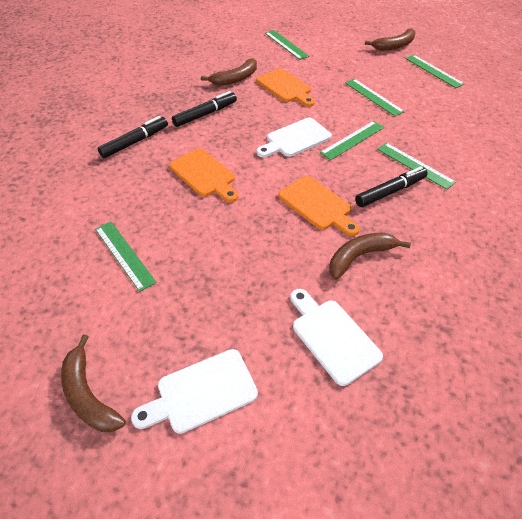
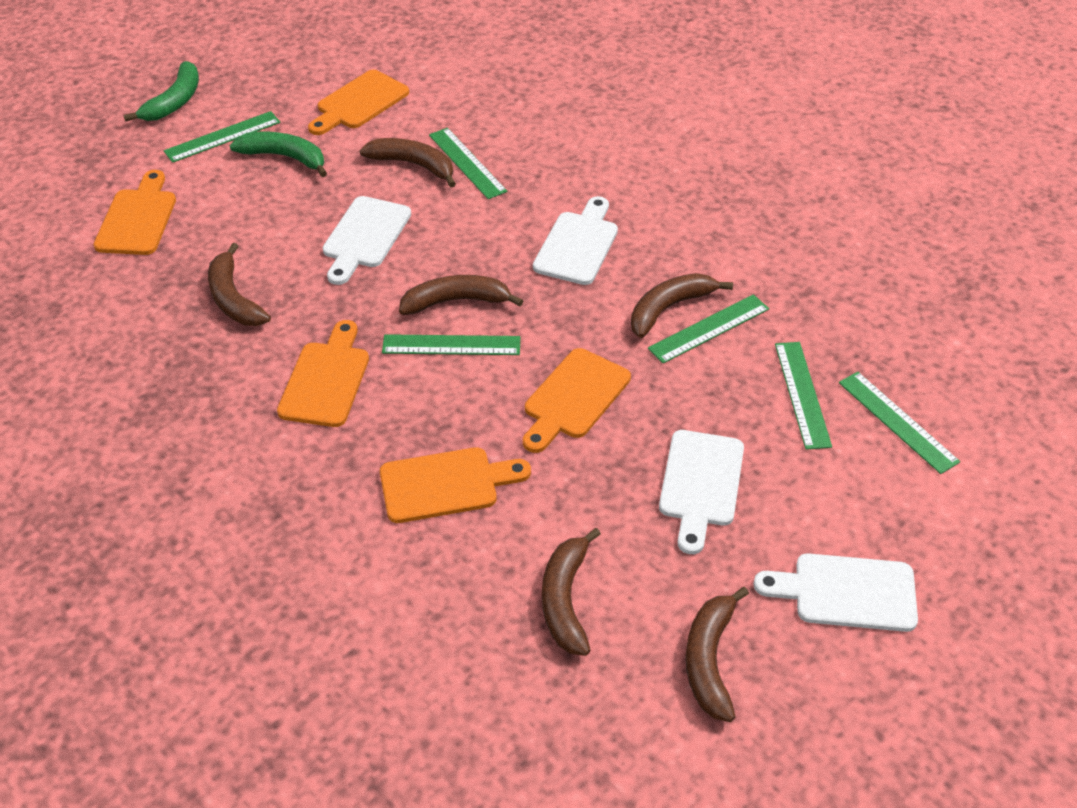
black marker: 3 -> 0
brown banana: 4 -> 6
green banana: 0 -> 2
orange cutting board: 3 -> 5
white cutting board: 3 -> 4

